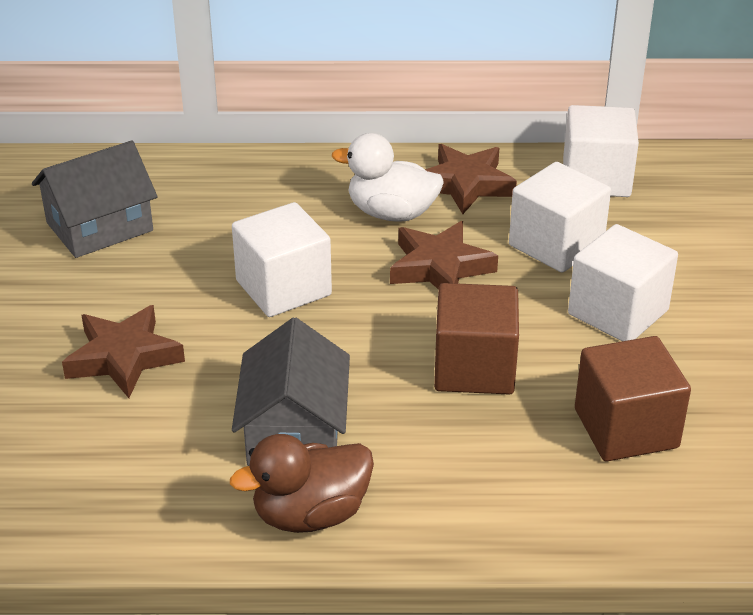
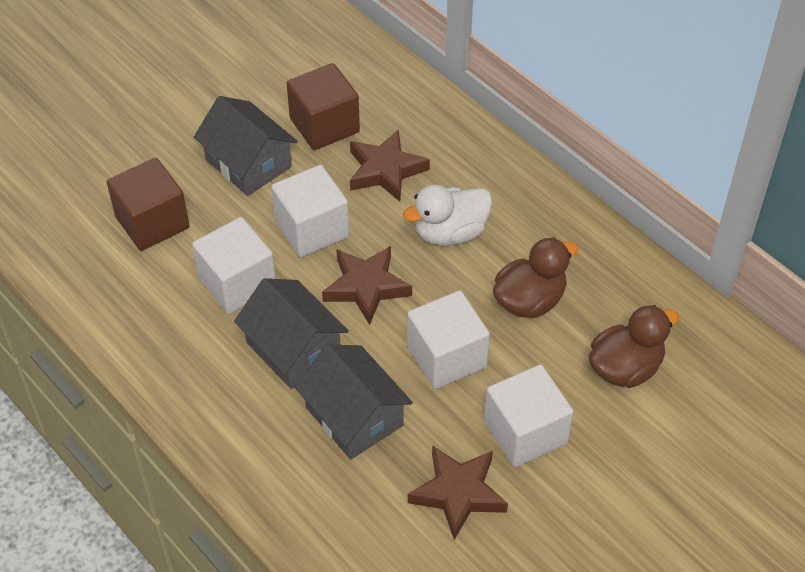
brown duck: 1 -> 2
grey house: 2 -> 3

